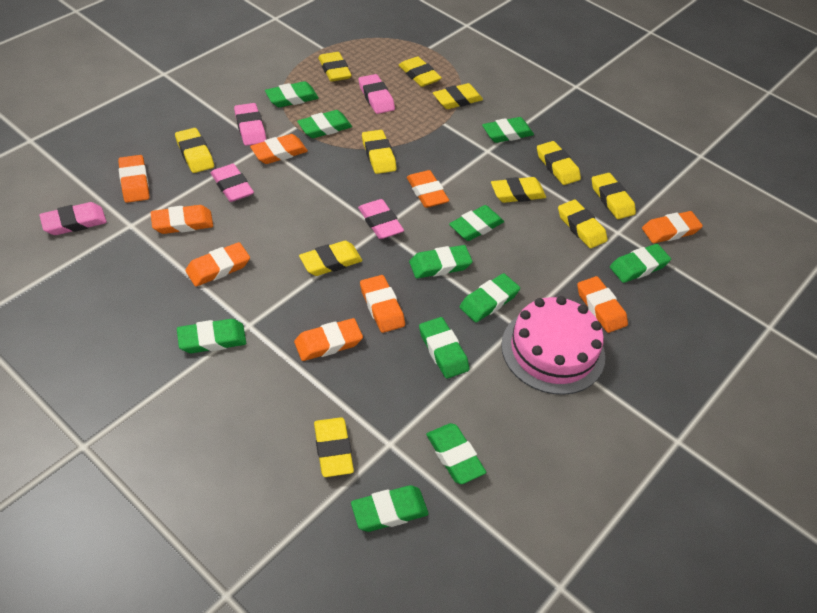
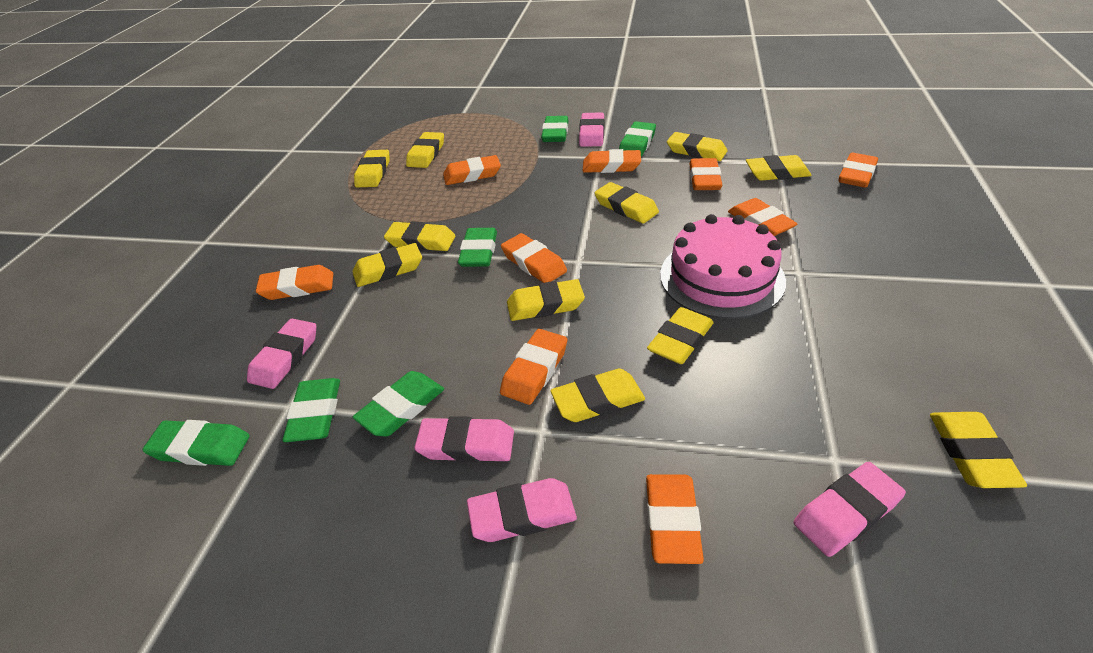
green eraser: 11 -> 6

